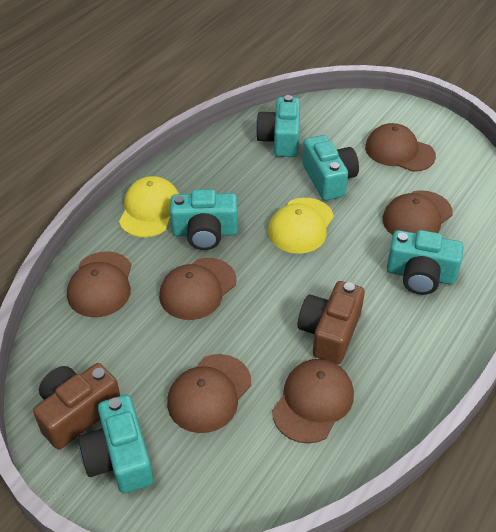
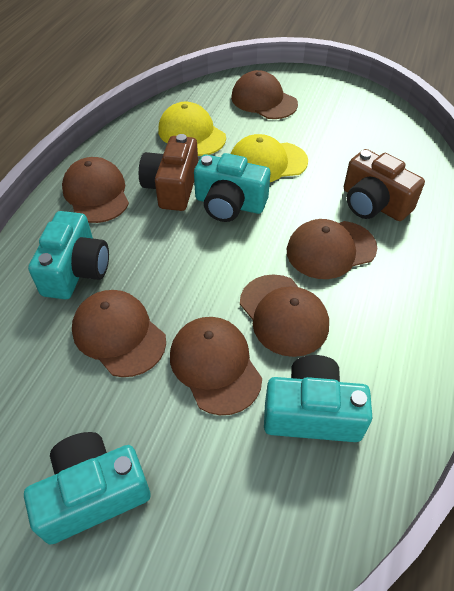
turquoise camera: 5 -> 4

